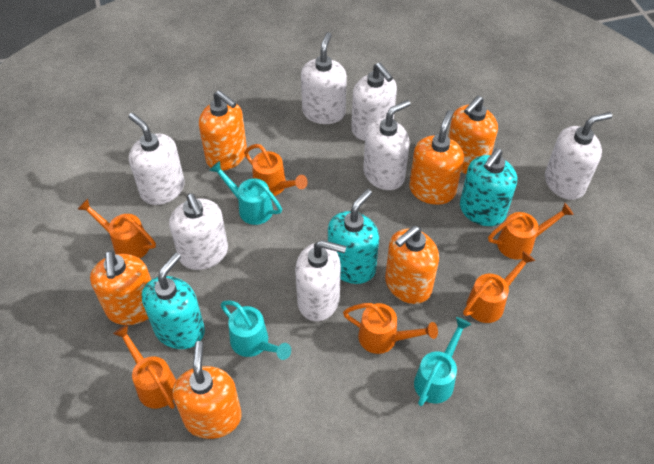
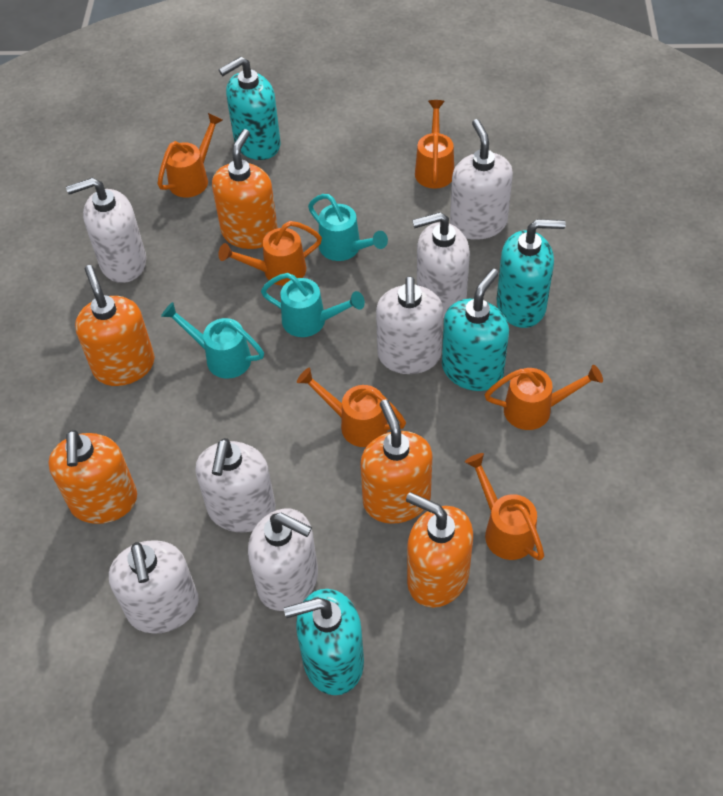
orange soap dispenser: 6 -> 5
turquoise soap dispenser: 3 -> 4

